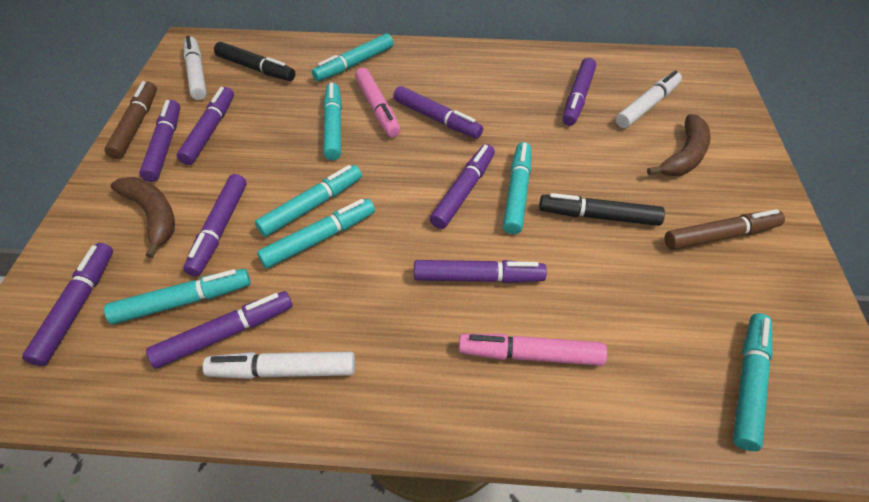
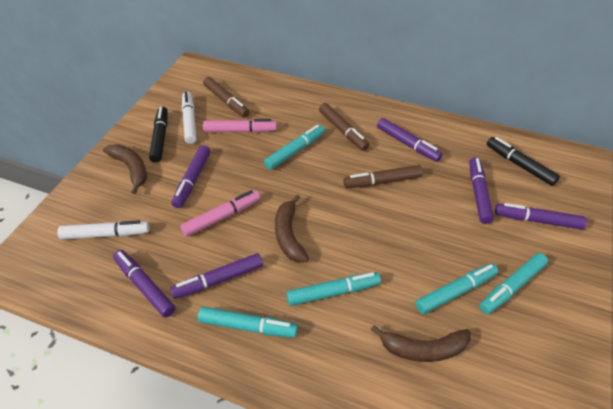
brown banana: 2 -> 3
brown marker: 2 -> 3
purple marker: 9 -> 6
turquoise marker: 7 -> 5
white marker: 3 -> 2

